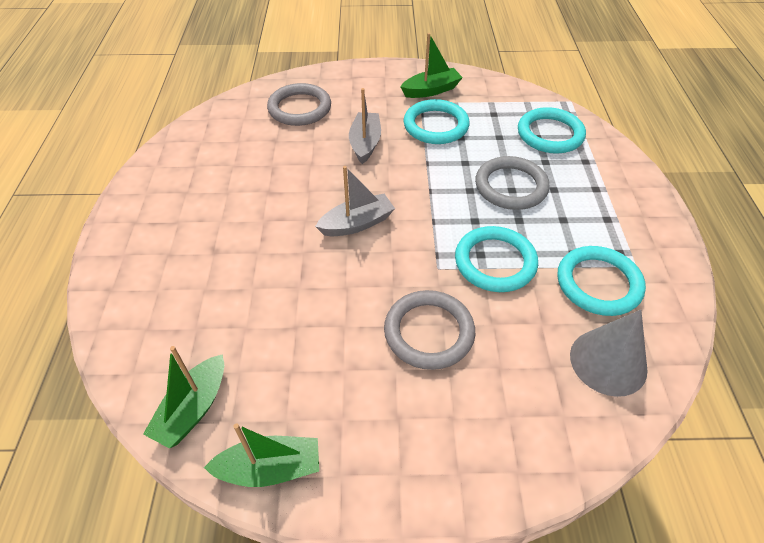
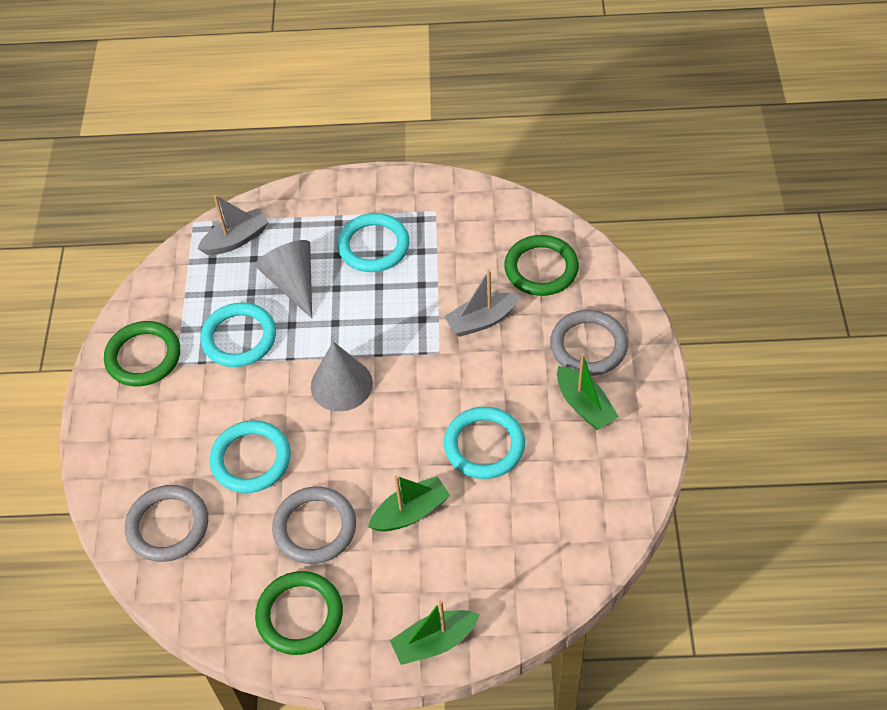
green ring: 0 -> 3
grey cone: 1 -> 2

